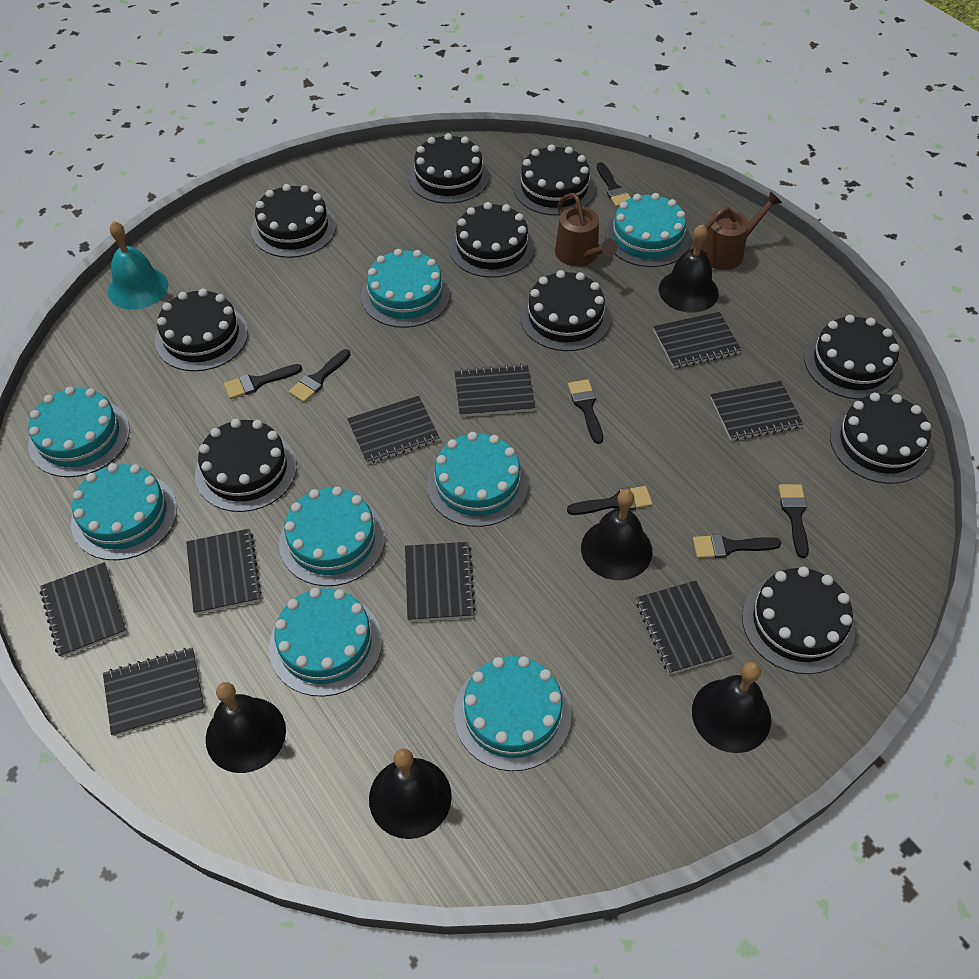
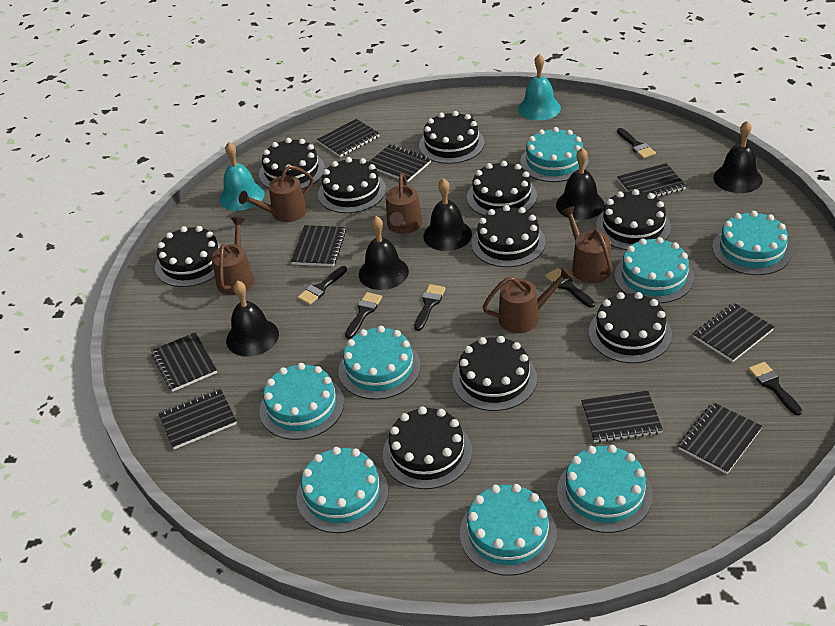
black brush: 7 -> 6
brown watering can: 2 -> 5
turquoise bell: 1 -> 2

